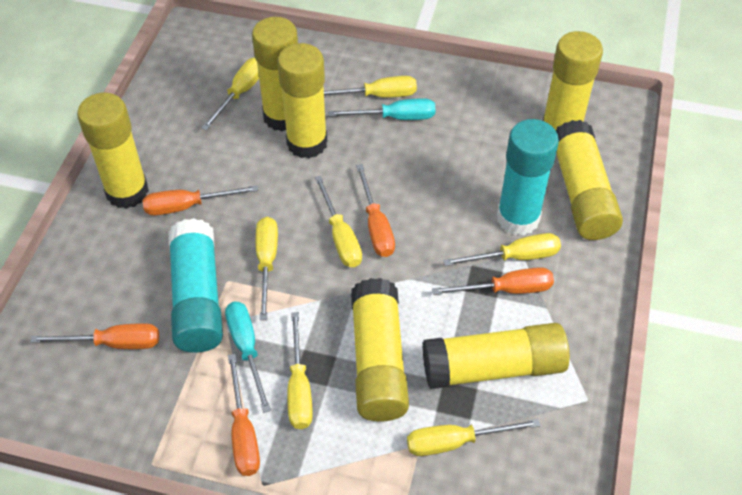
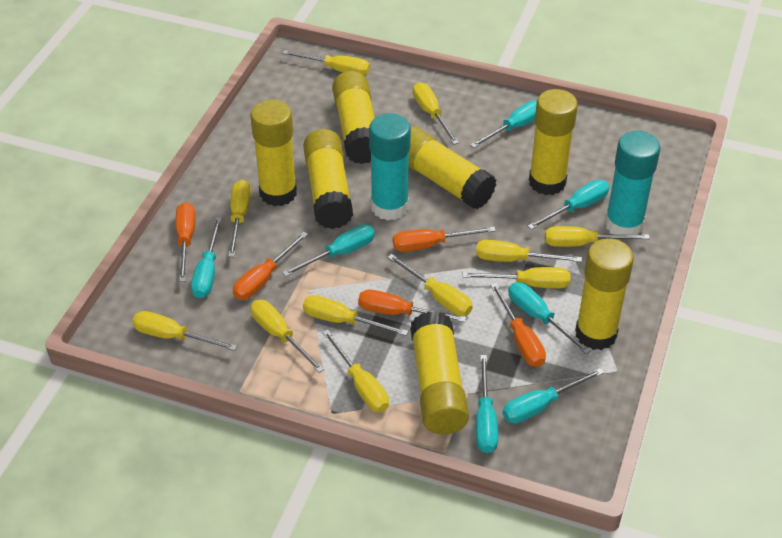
turquoise screwdriver: 2 -> 7
yellow screwdriver: 7 -> 11

